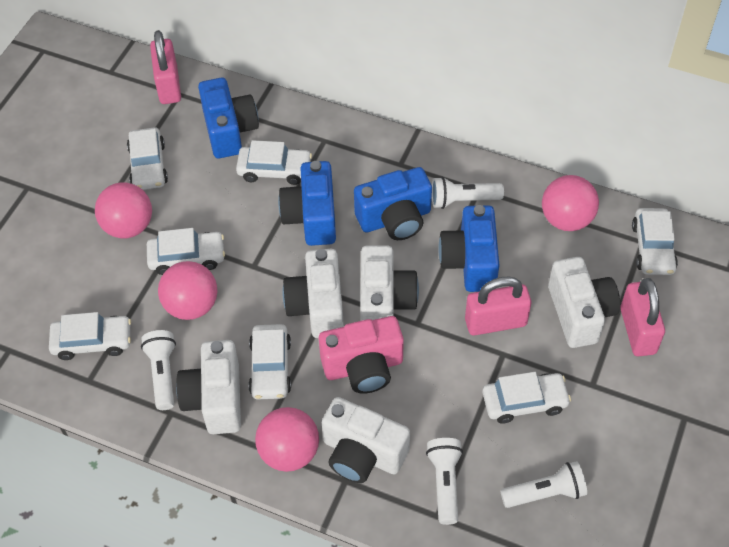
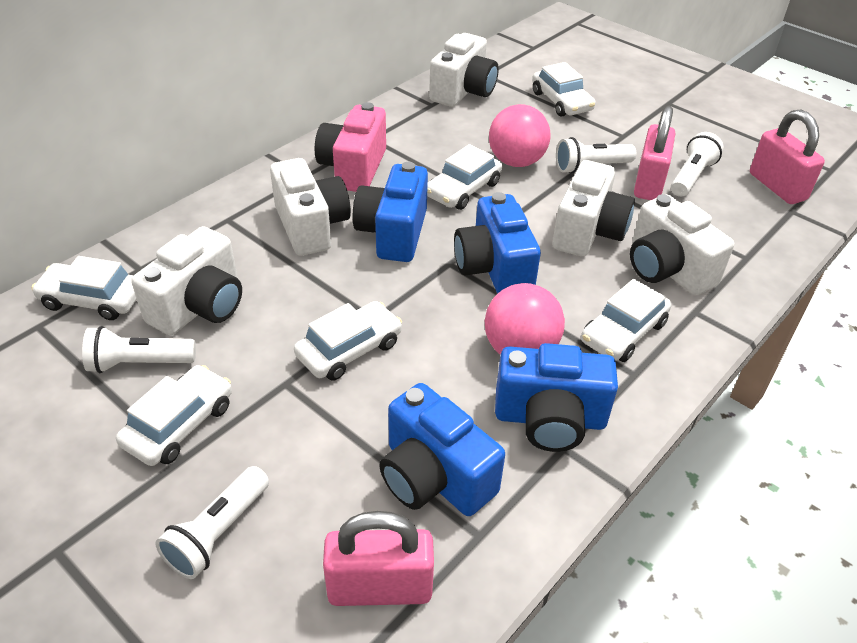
pink ball: 4 -> 2
white car: 7 -> 6

